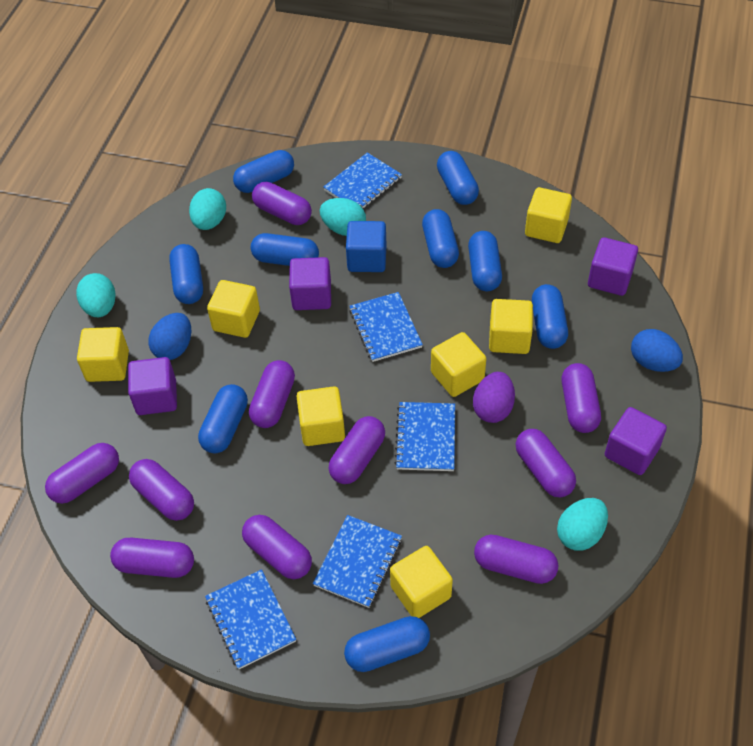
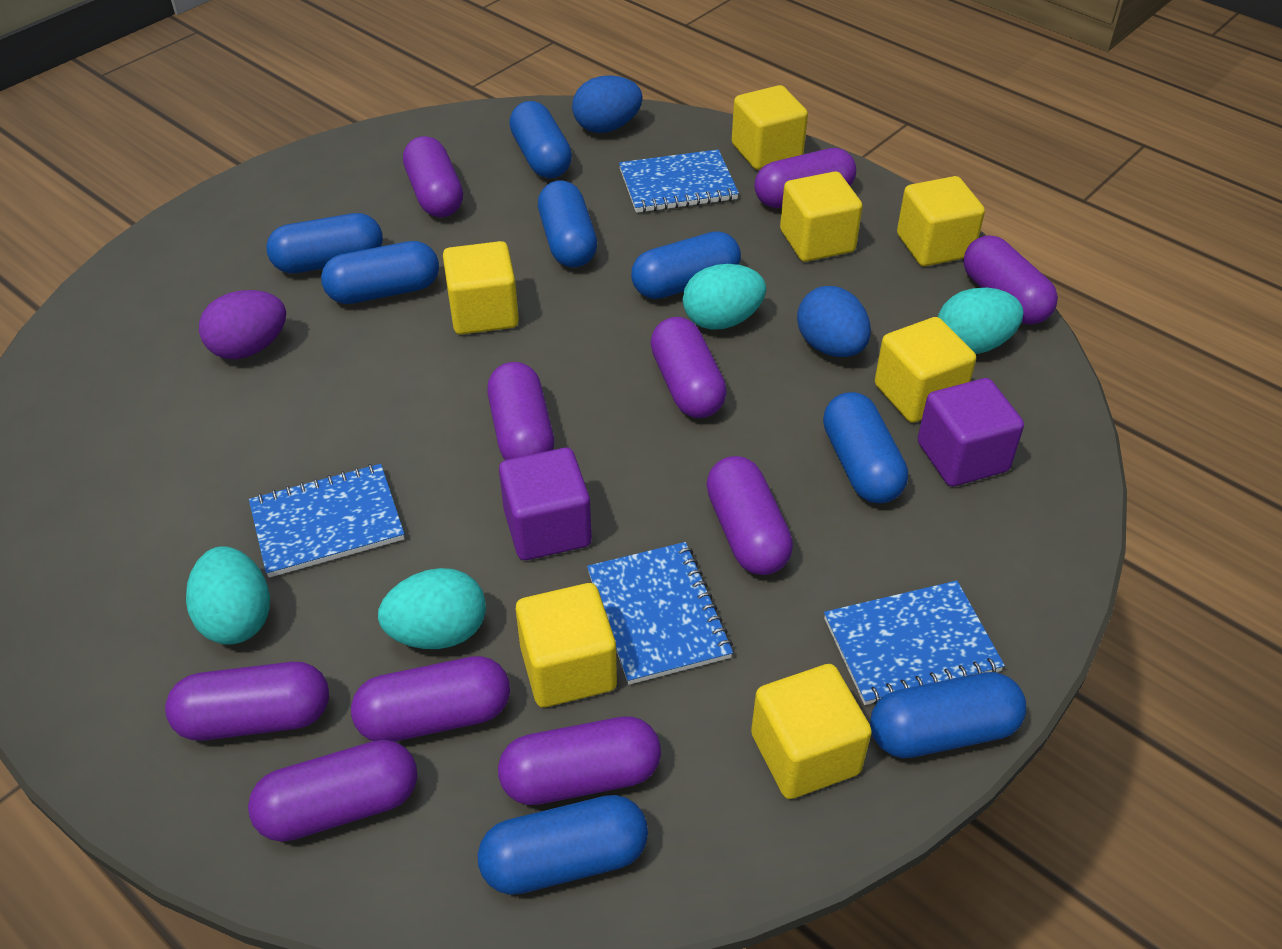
blue capsule: 9 -> 8
blue cube: 1 -> 0
blue notebook: 5 -> 4
purple cube: 4 -> 2

